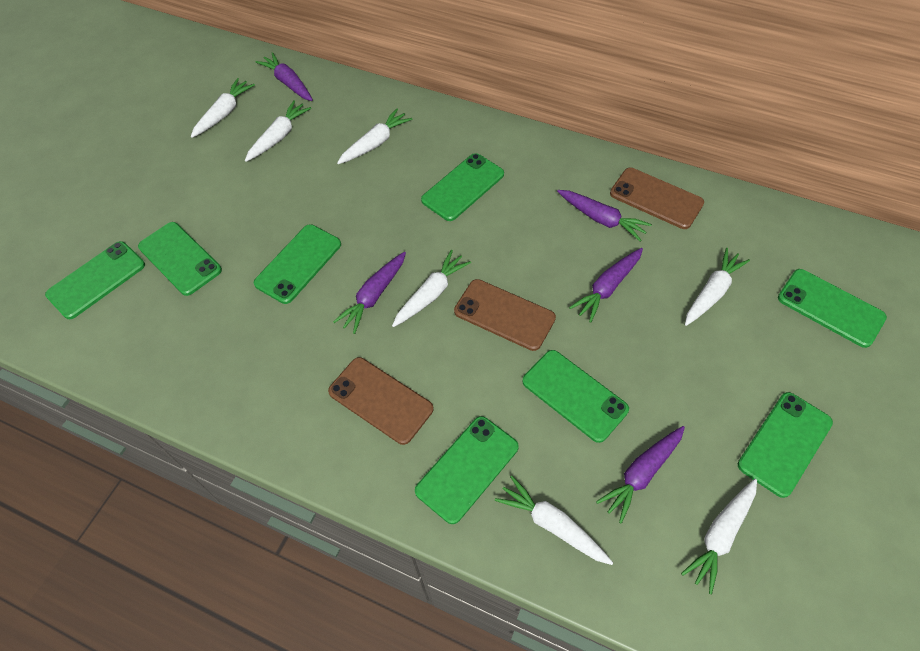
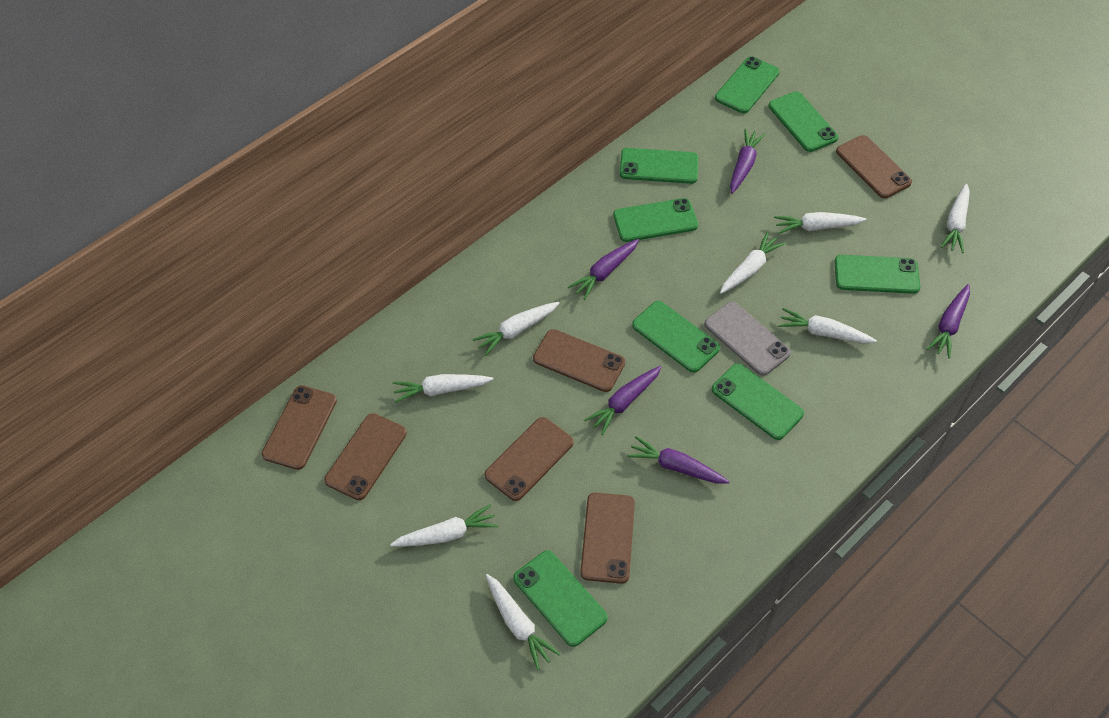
brown phone: 3 -> 6
grey phone: 0 -> 1
white carrot: 7 -> 8

